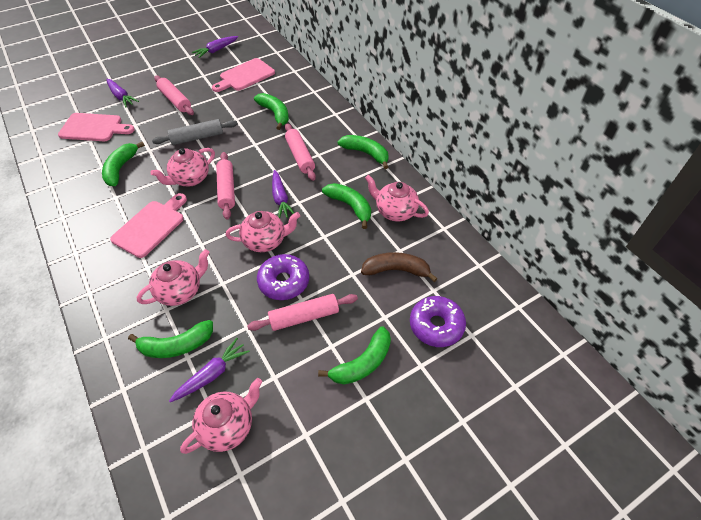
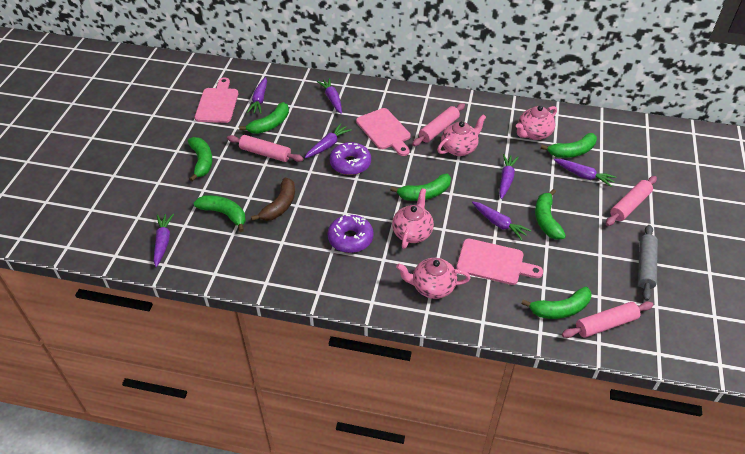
green banana: 6 -> 7
pink teapot: 5 -> 4
purple carrot: 4 -> 7

